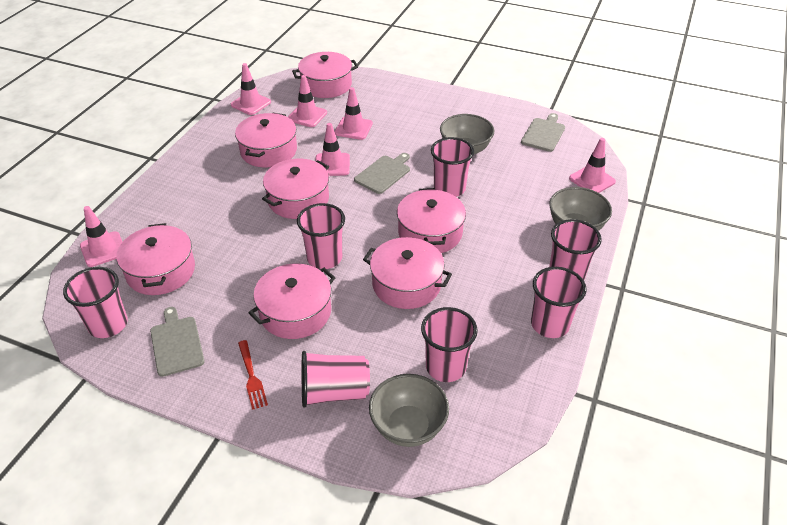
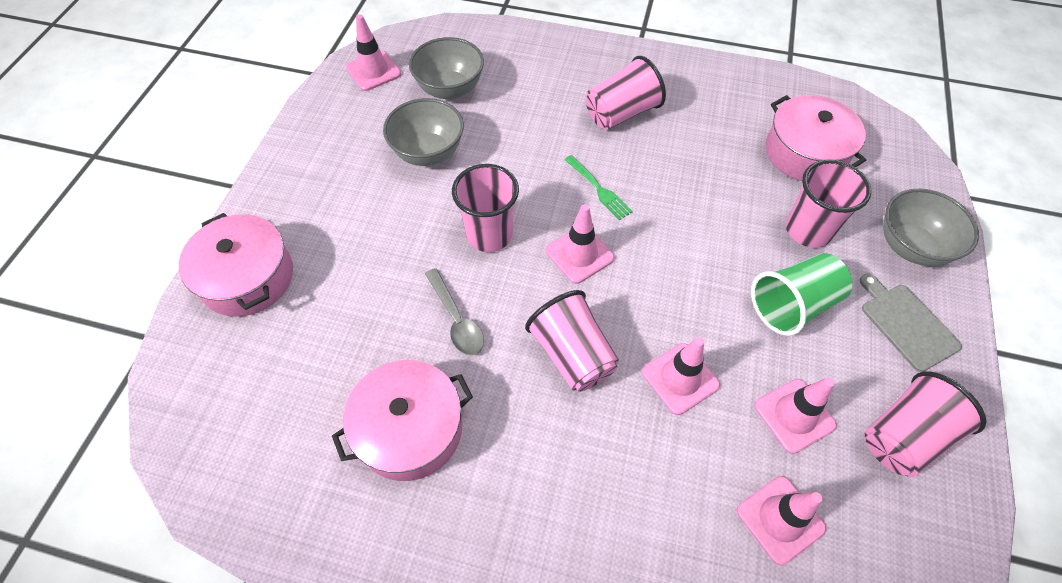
green cup: 0 -> 1
green fork: 0 -> 1
grey cutting board: 3 -> 1
grey spoon: 0 -> 1
pink cup: 7 -> 5
pink pot: 7 -> 3
pink traffic cone: 6 -> 5
red fork: 1 -> 0

